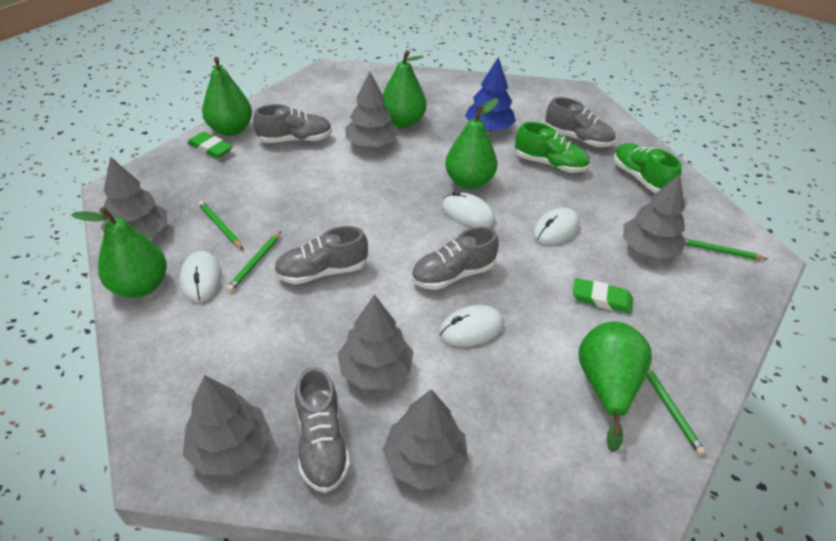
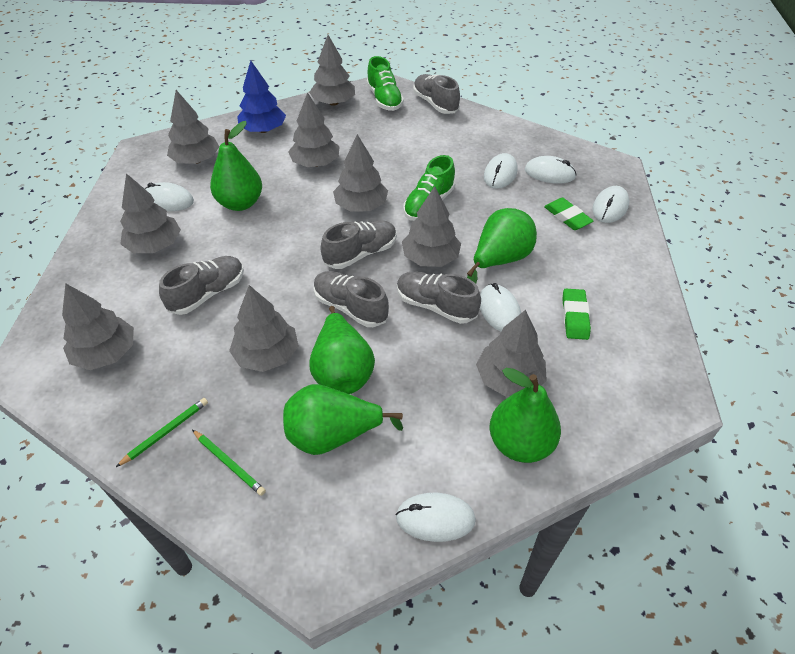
green pencil: 4 -> 2
grey tree: 6 -> 9
white mouse: 4 -> 6

